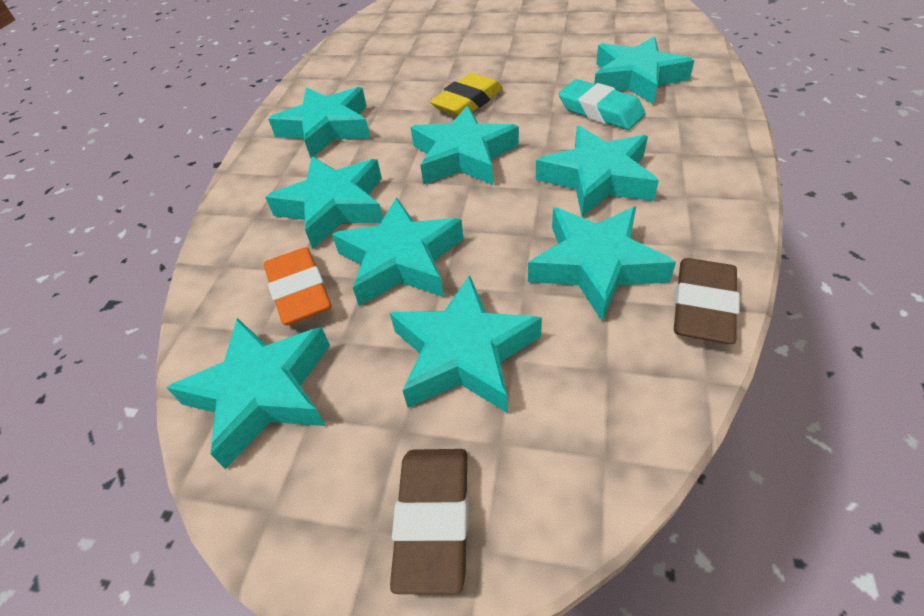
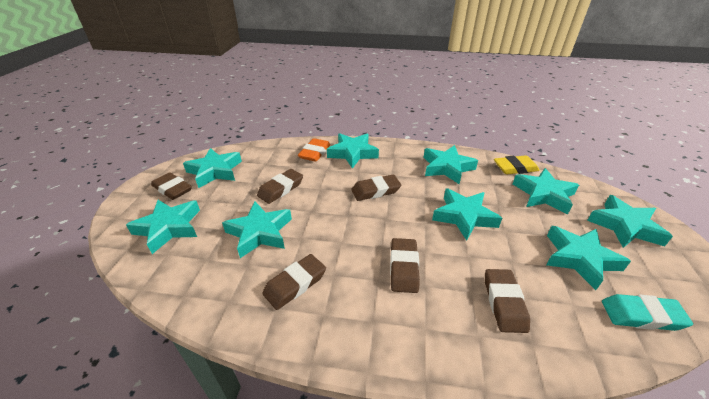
brown eraser: 2 -> 6

